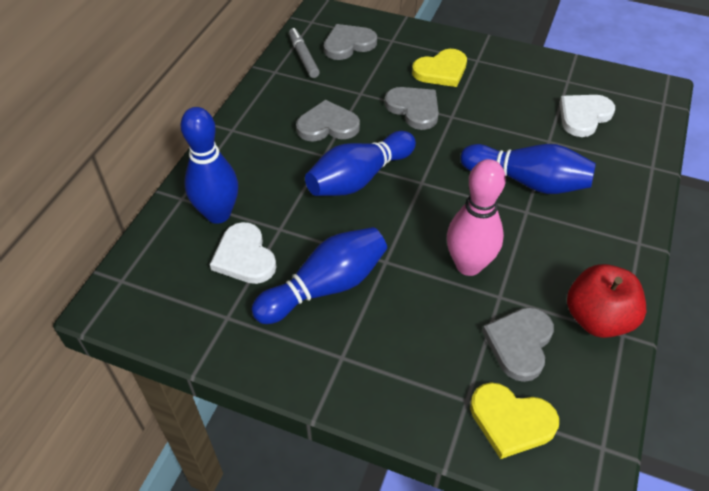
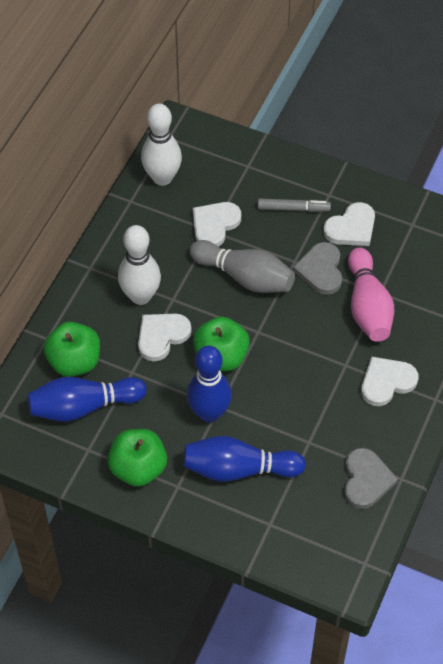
blue bowling pin: 4 -> 3
green apple: 0 -> 3
grey bowling pin: 0 -> 1
grey heart: 4 -> 2
red apple: 1 -> 0
white bowling pin: 0 -> 2
white heart: 2 -> 4
yellow heart: 2 -> 0

